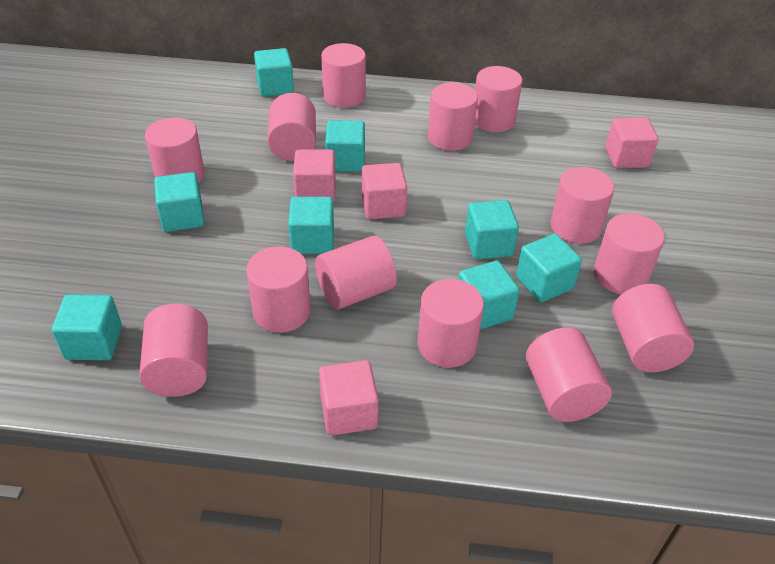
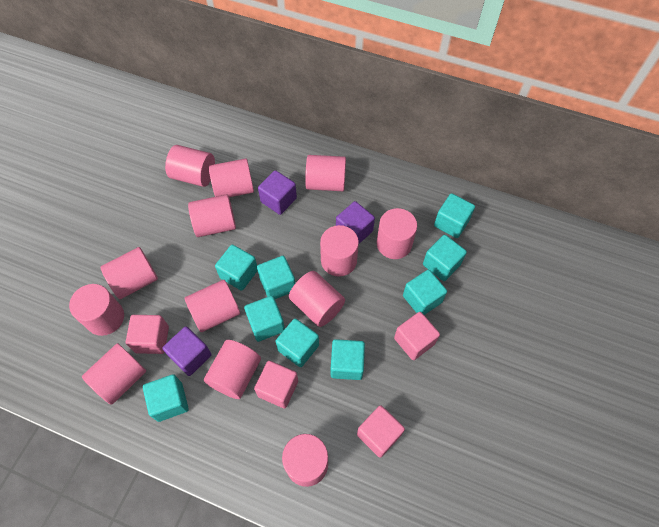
purple cube: 0 -> 3
turquoise cube: 8 -> 9

